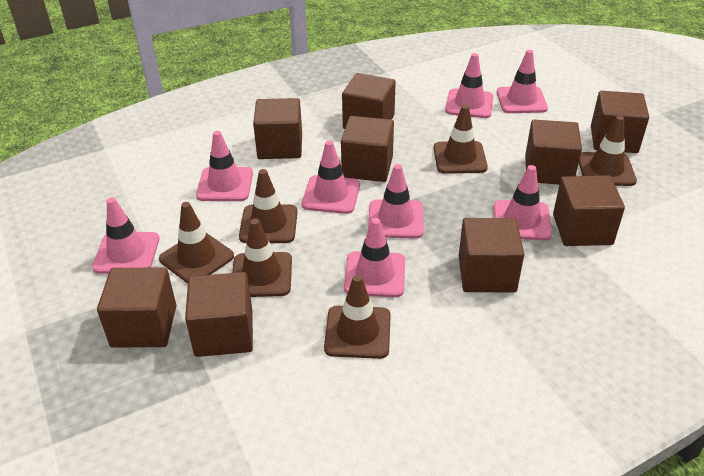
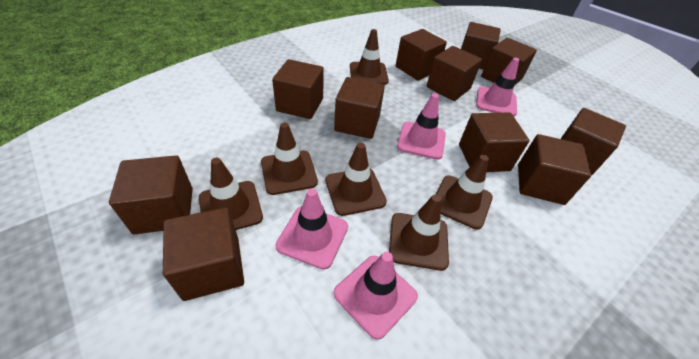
brown cube: 9 -> 11
pink traffic cone: 8 -> 4

